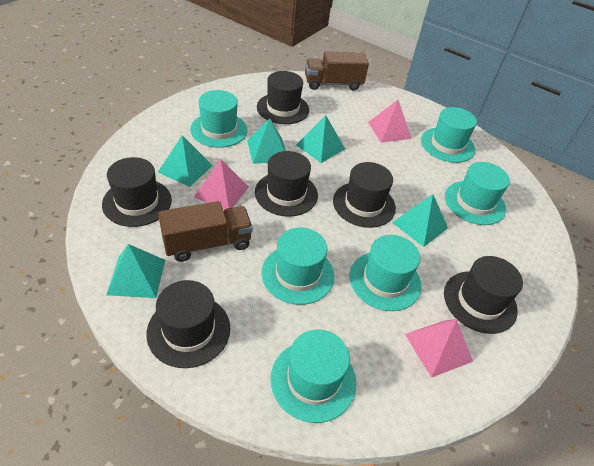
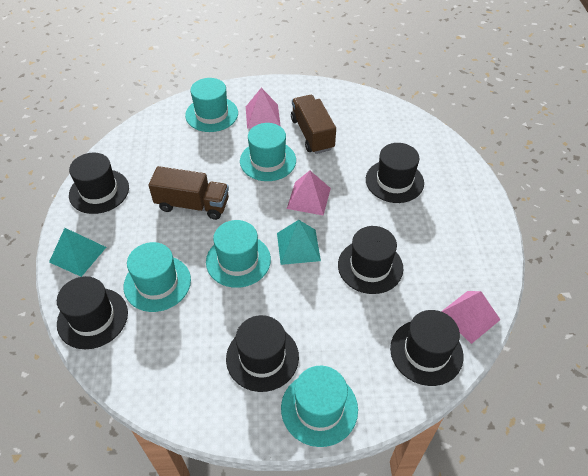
turquoise hat: 6 -> 5
turquoise pyramid: 5 -> 2

